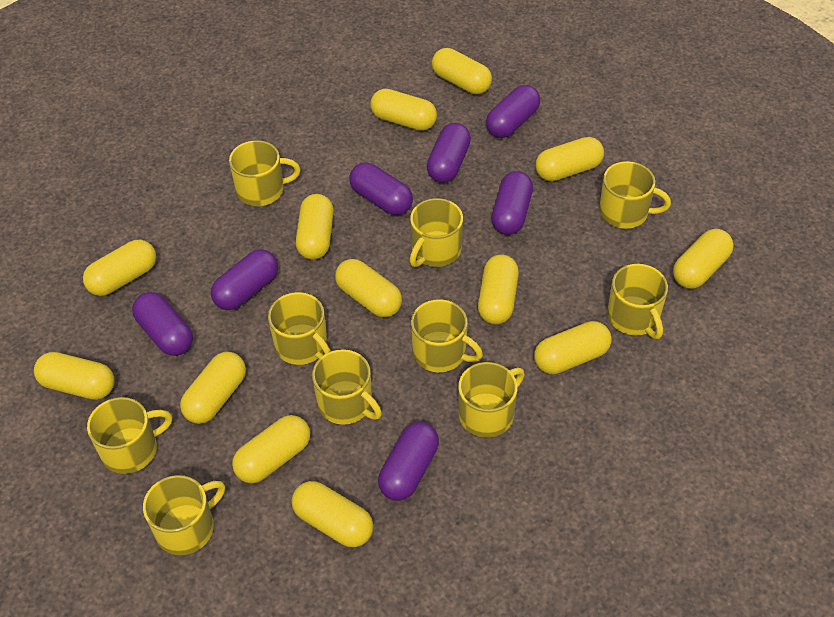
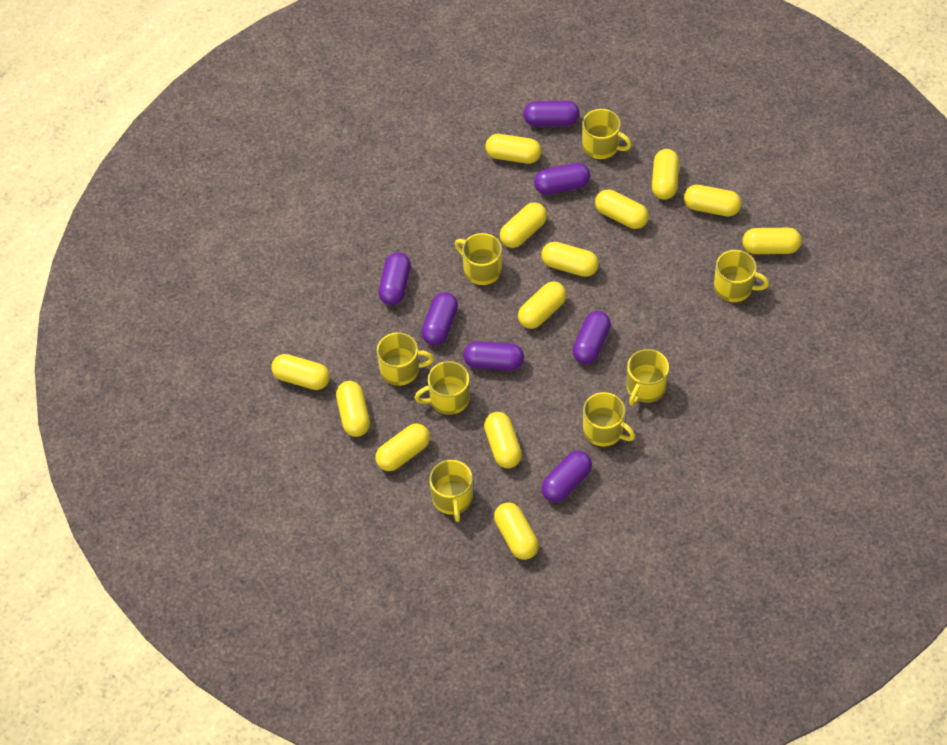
yellow mug: 10 -> 8

